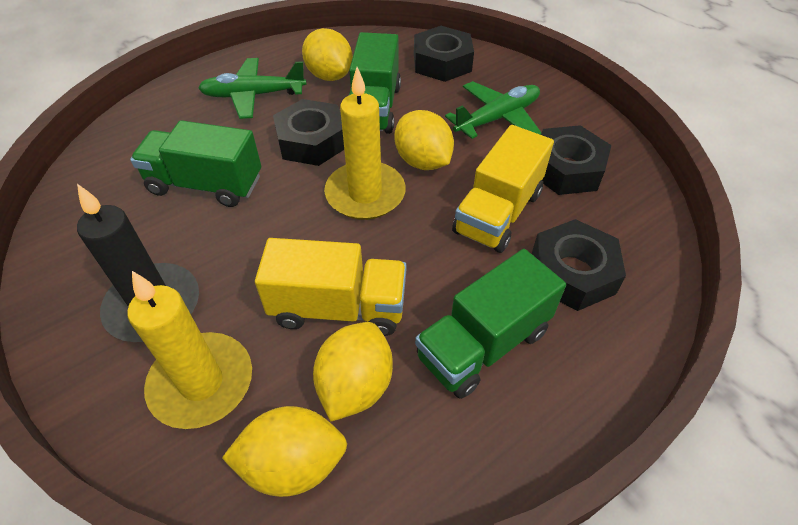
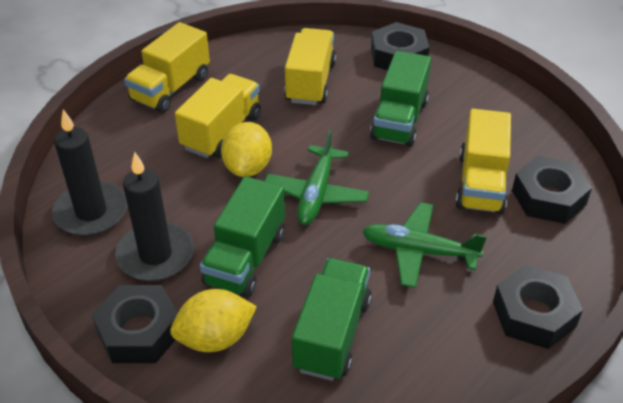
black candle: 1 -> 2
yellow candle: 2 -> 0
yellow lemon: 4 -> 2
yellow truck: 2 -> 4

